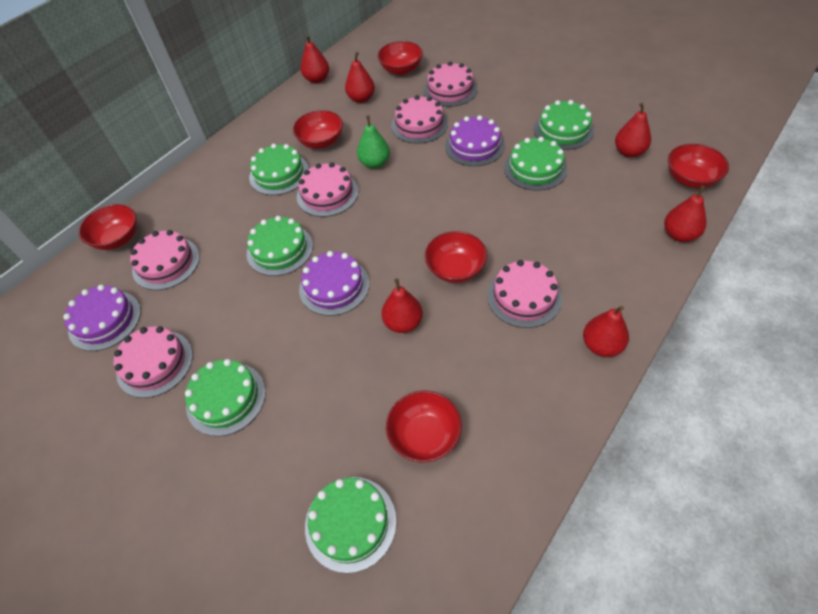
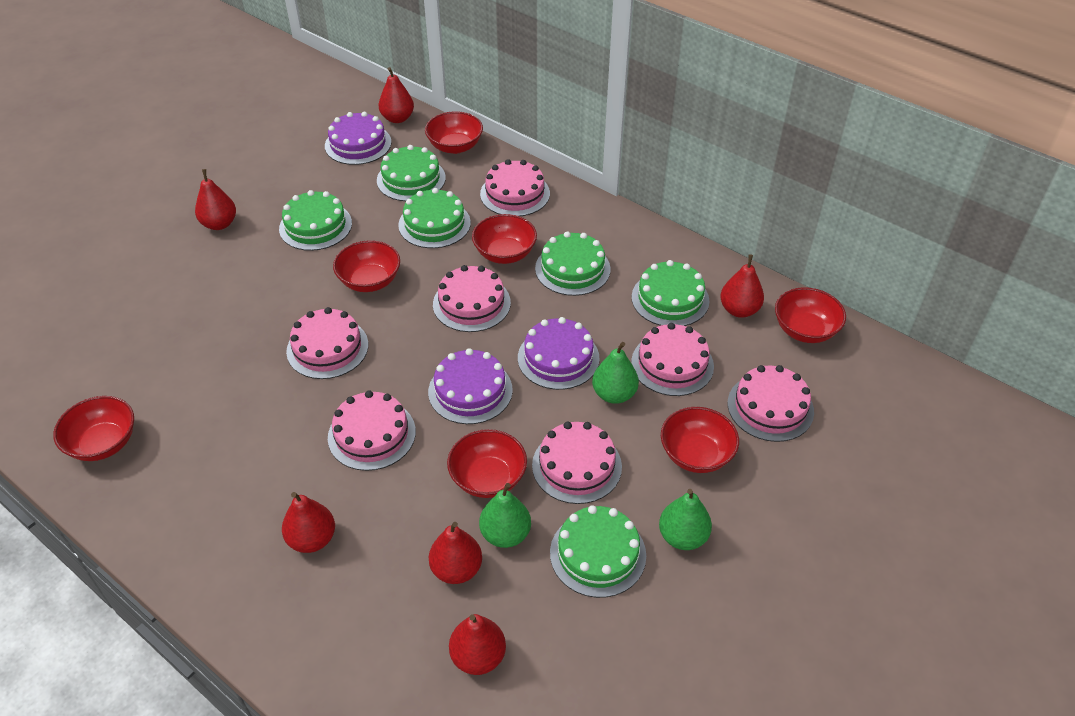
green pear: 1 -> 3
pink cake: 6 -> 7
red bowl: 6 -> 7

